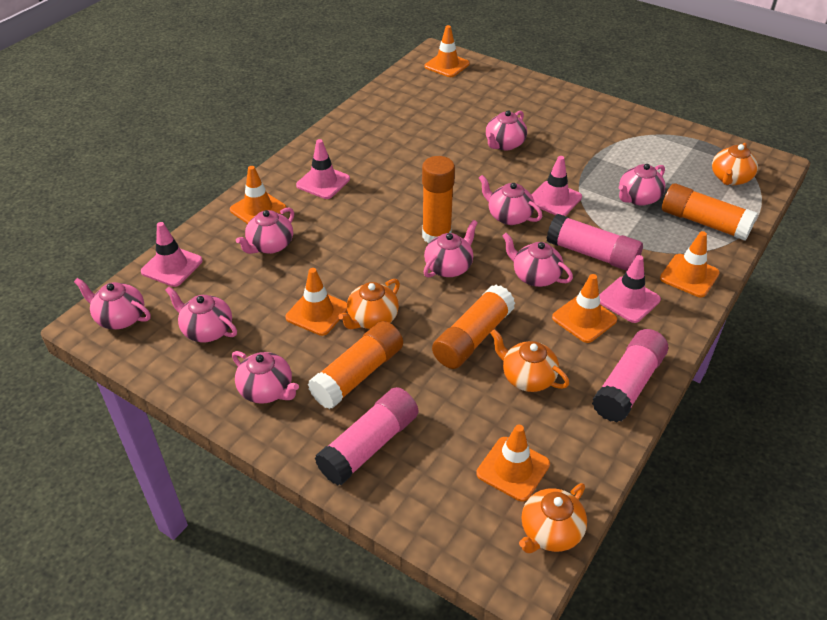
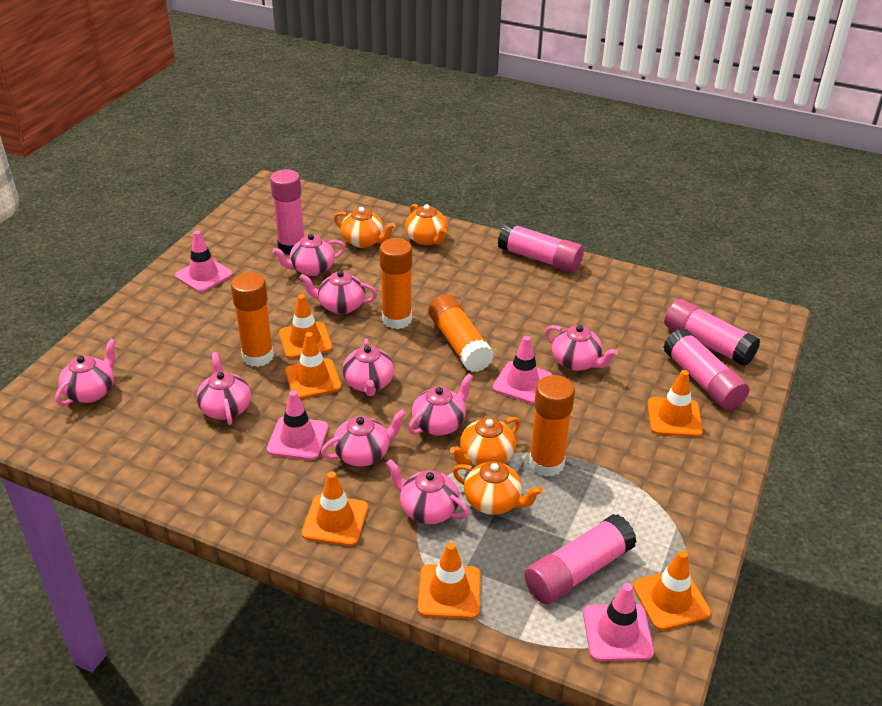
pink glue stick: 3 -> 5

